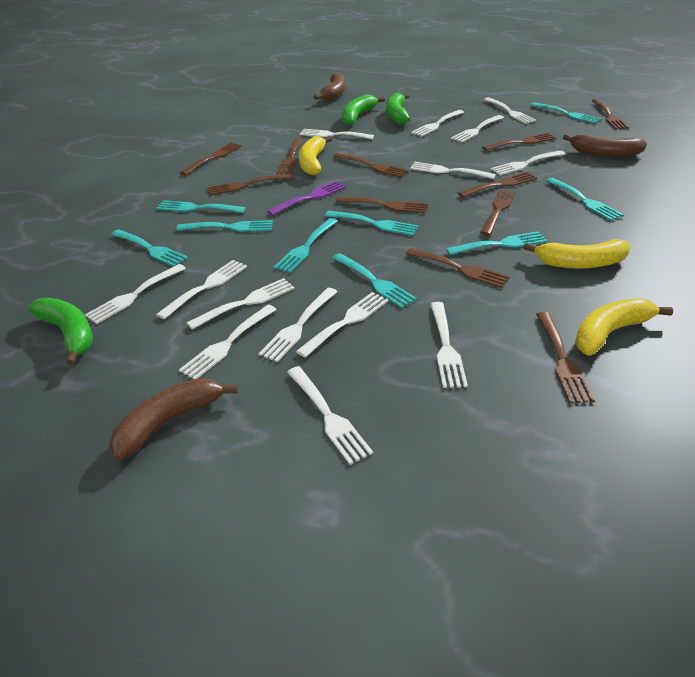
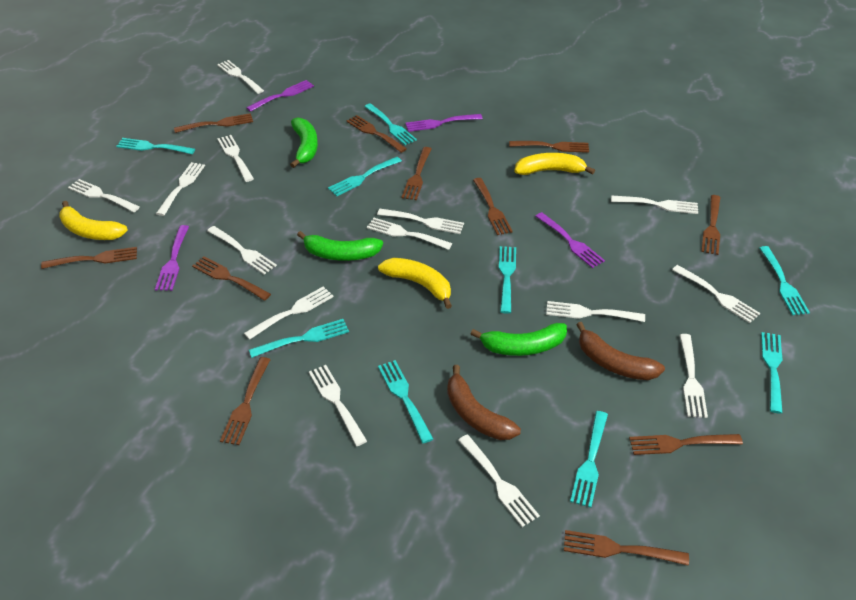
brown banana: 3 -> 2
purple fork: 1 -> 4

